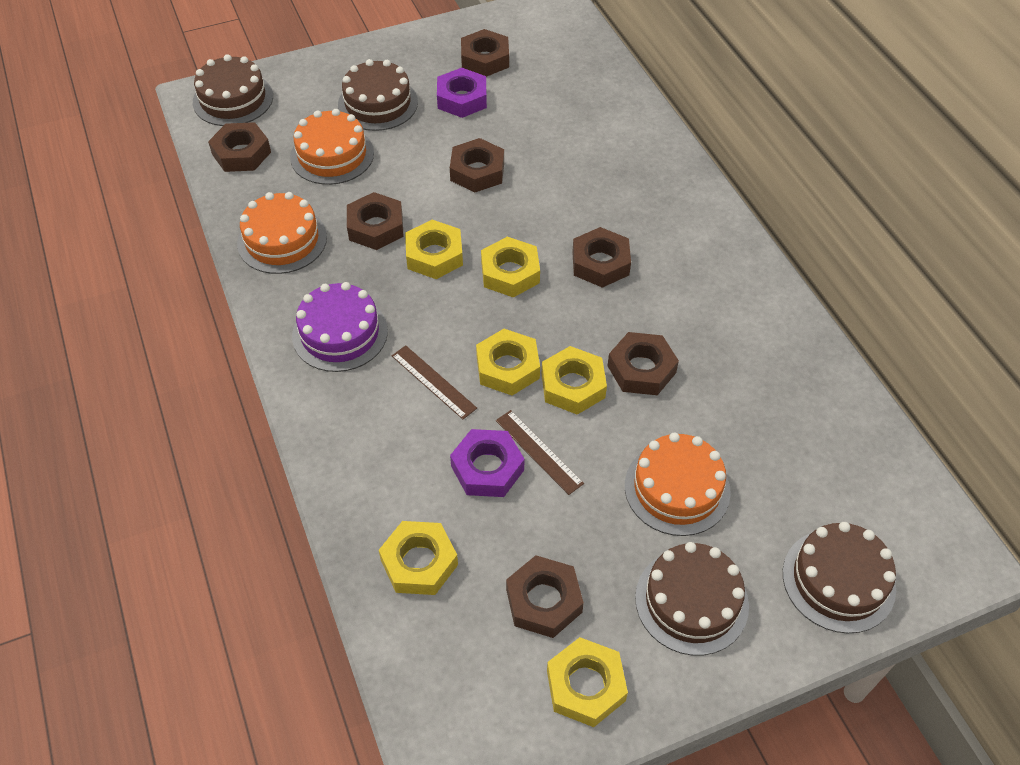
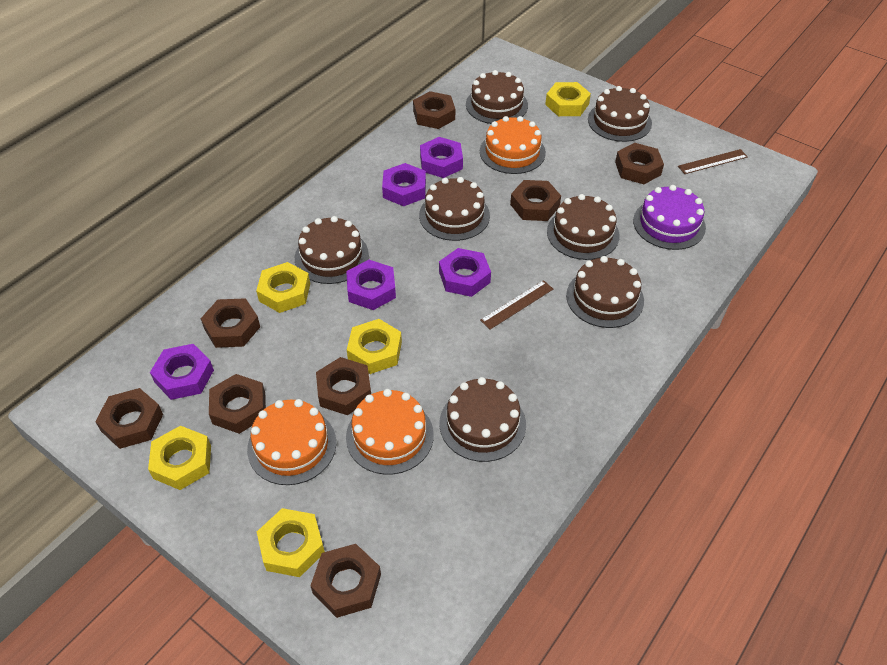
brown cake: 4 -> 7
brown nut: 7 -> 8
purple nut: 2 -> 5
yellow nut: 6 -> 5

